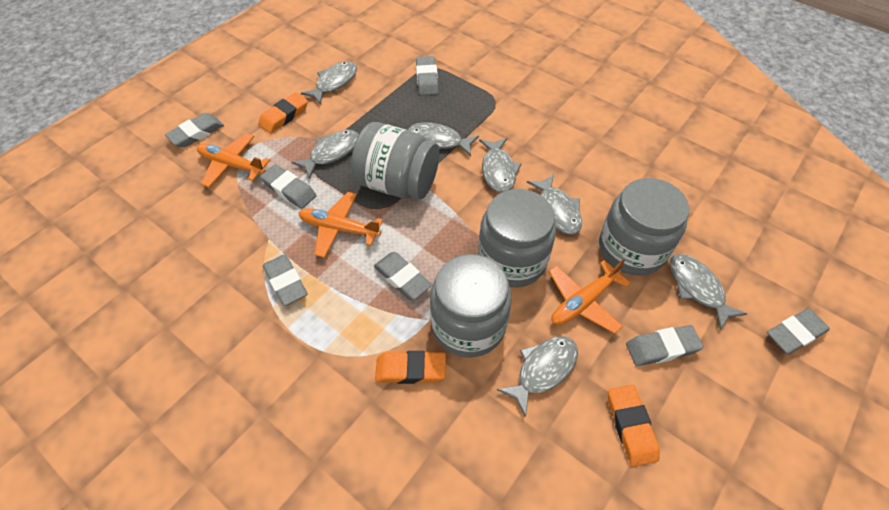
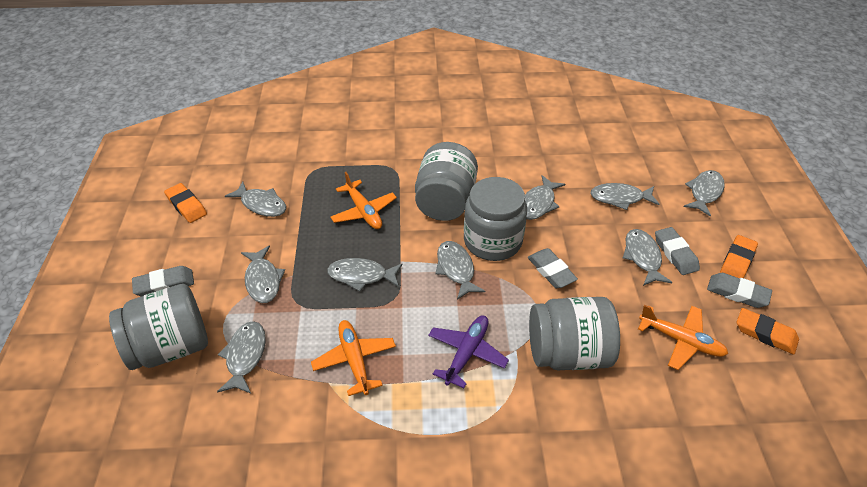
grey eraser: 7 -> 4
grey fish: 7 -> 9
purple plane: 0 -> 1

